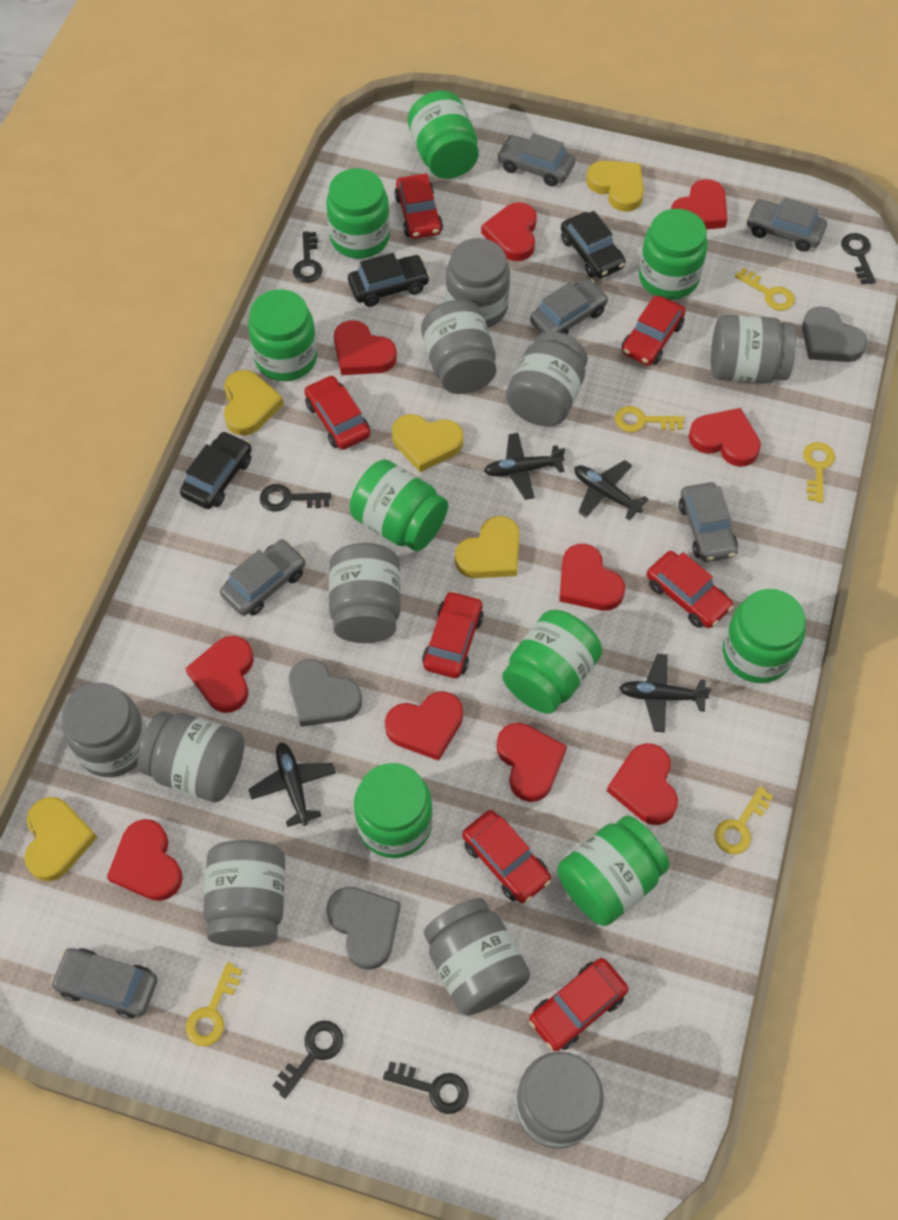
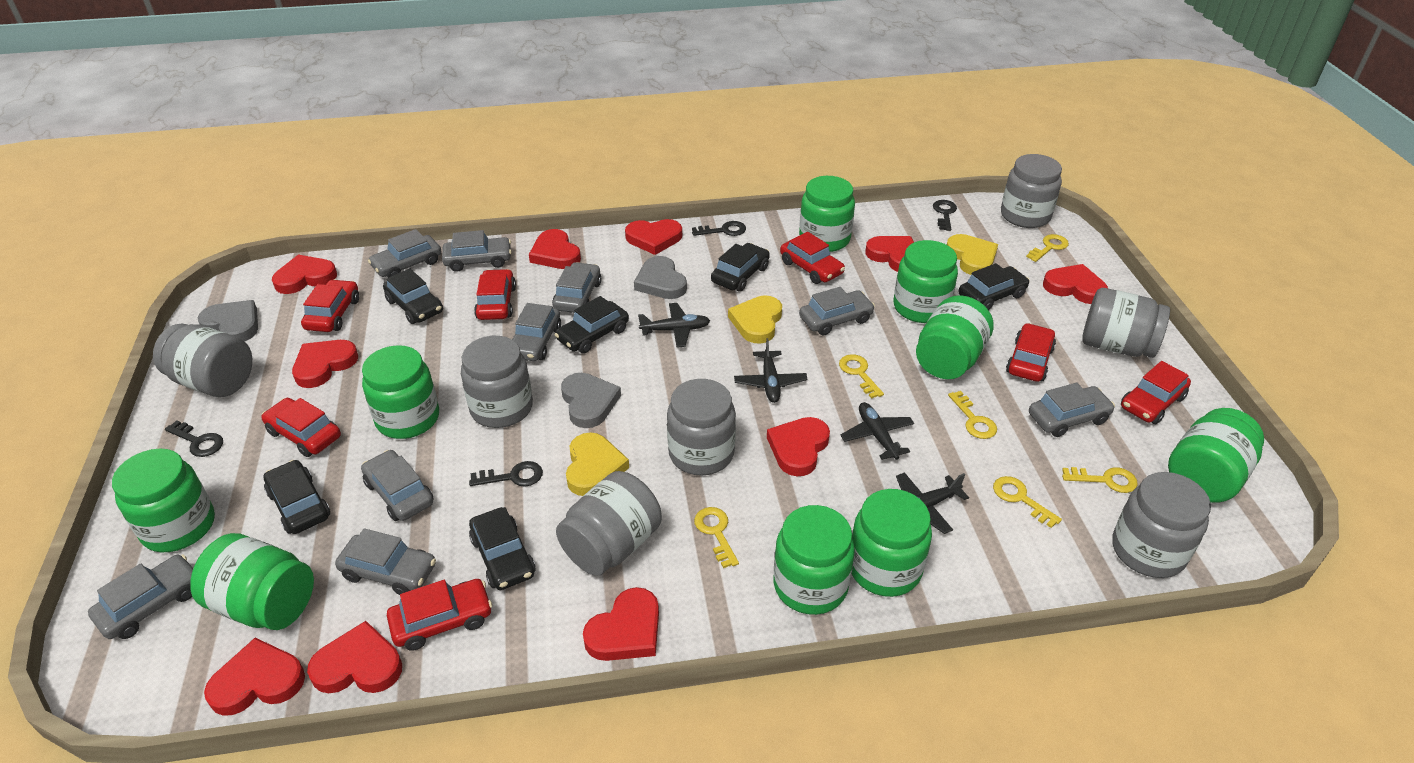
black car: 3 -> 6
black key: 5 -> 4
grey car: 6 -> 9
grey jar: 10 -> 7
yellow heart: 5 -> 3
yellow key: 5 -> 6

